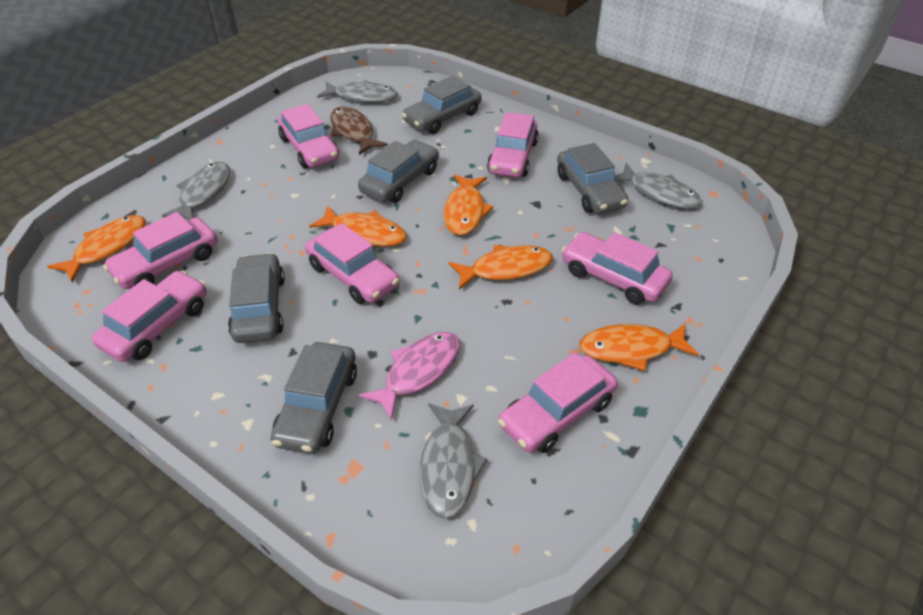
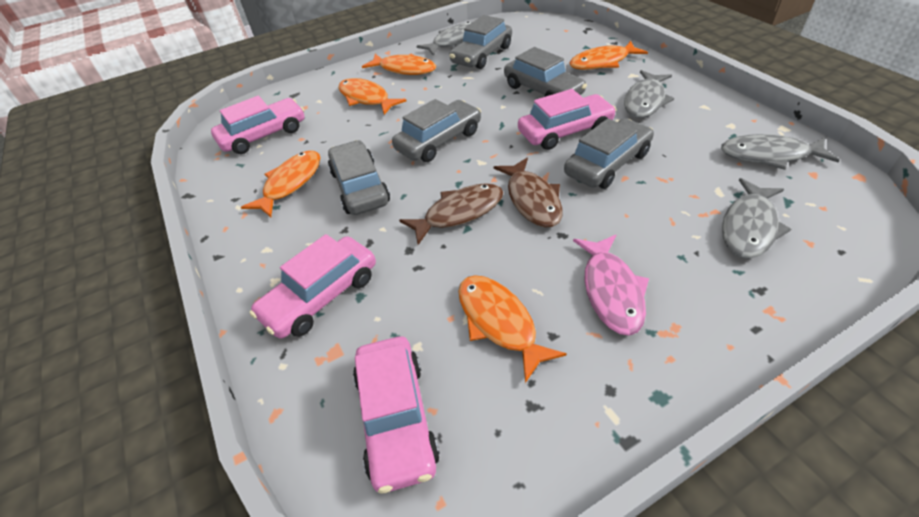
brown fish: 1 -> 2
pink car: 7 -> 4

